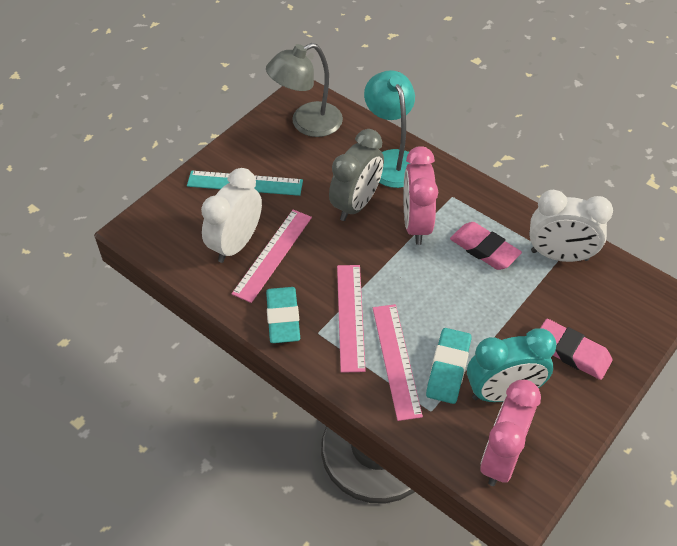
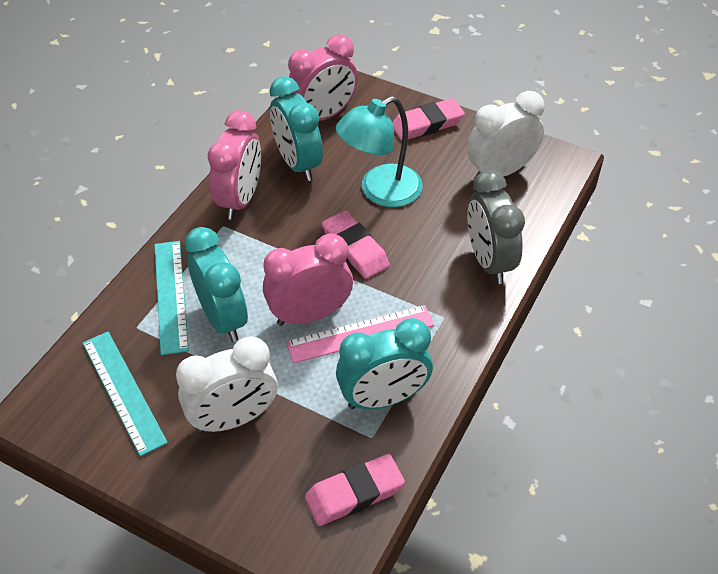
grey lamp: 1 -> 0
pink clock: 2 -> 3
pink eraser: 2 -> 3
pink ruler: 3 -> 1
turquoise clock: 1 -> 3
turquoise eraser: 2 -> 0
turquoise ruler: 1 -> 2

